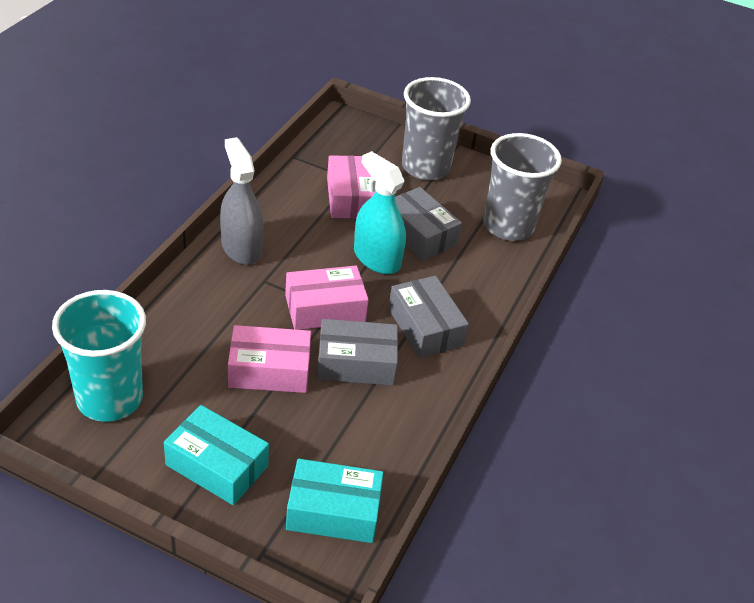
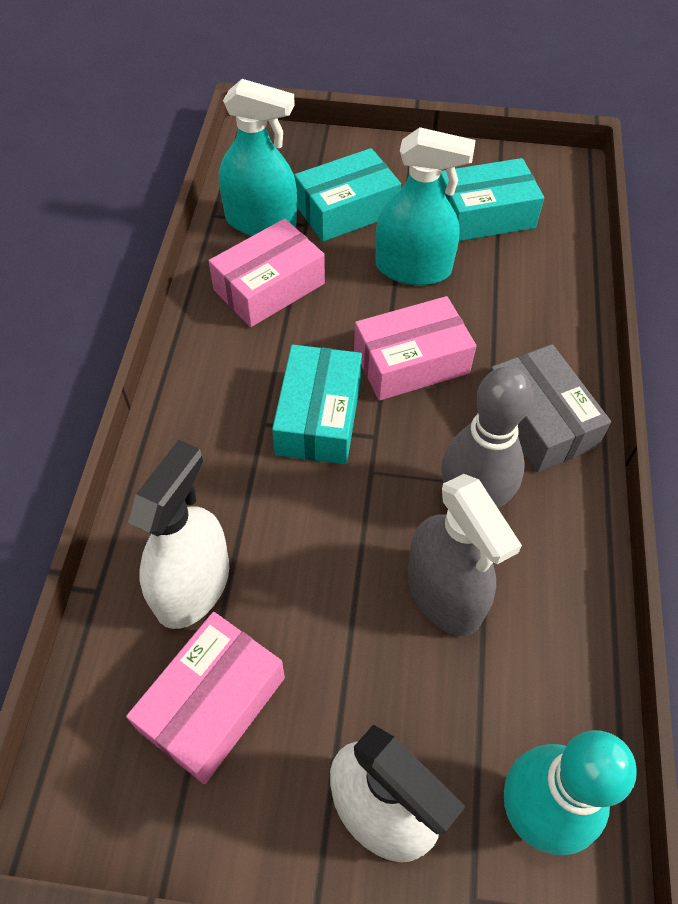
grey bowling pin: 0 -> 1
grey box: 3 -> 1
grey cup: 2 -> 0
turquoise bowling pin: 0 -> 1
turquoise box: 2 -> 3
turquoise cup: 1 -> 0
turquoise spray bottle: 1 -> 2
white spray bottle: 0 -> 2

